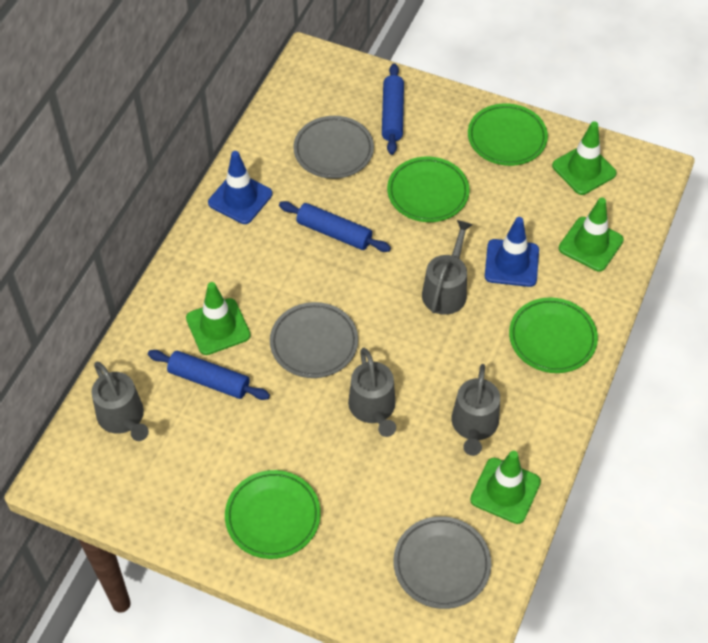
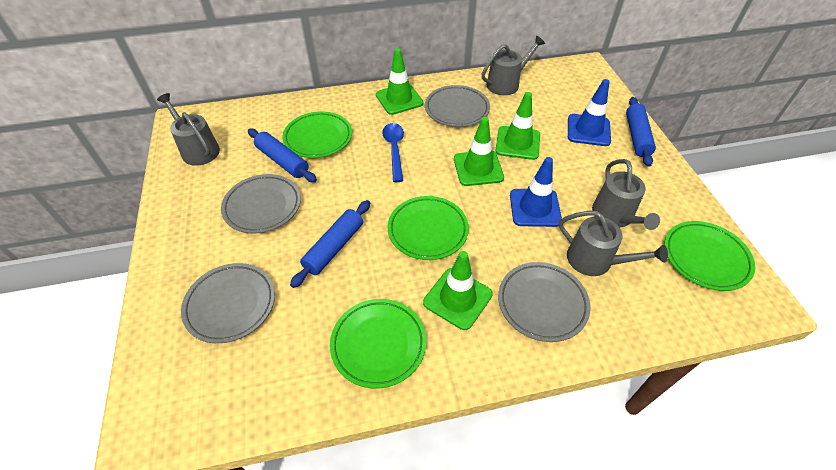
blue spoon: 0 -> 1
grey plate: 3 -> 4

